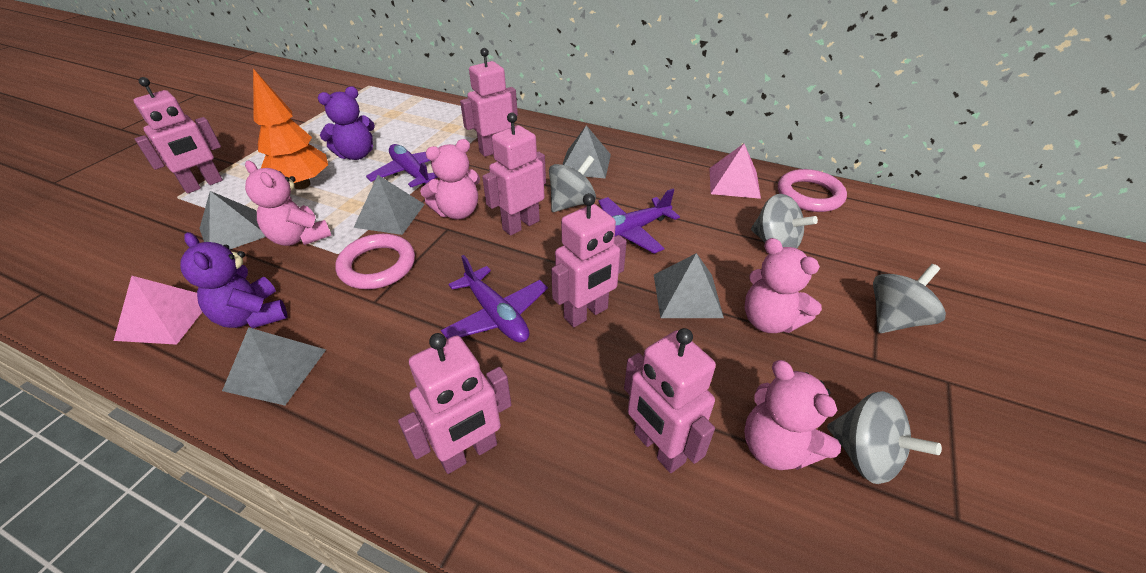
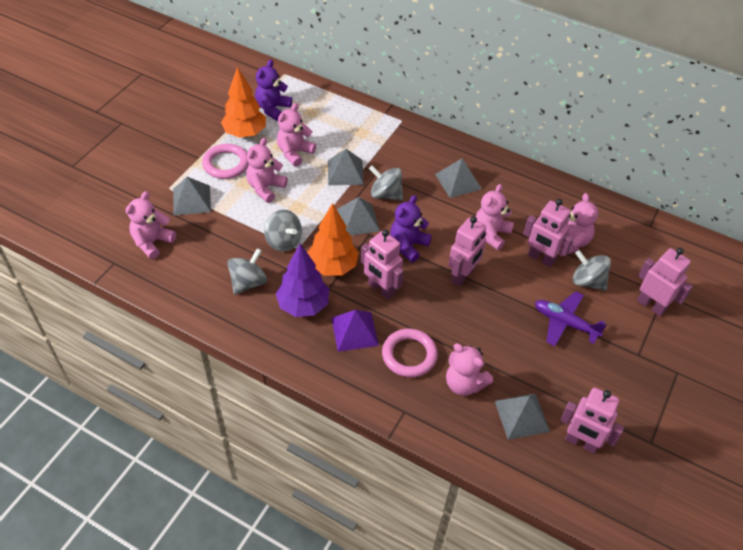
orange tree: 1 -> 2
pink pyramid: 2 -> 0
pink robot: 6 -> 5
pink teddy bear: 4 -> 6
purple plane: 3 -> 1
purple pyramid: 0 -> 1
purple tree: 0 -> 1

